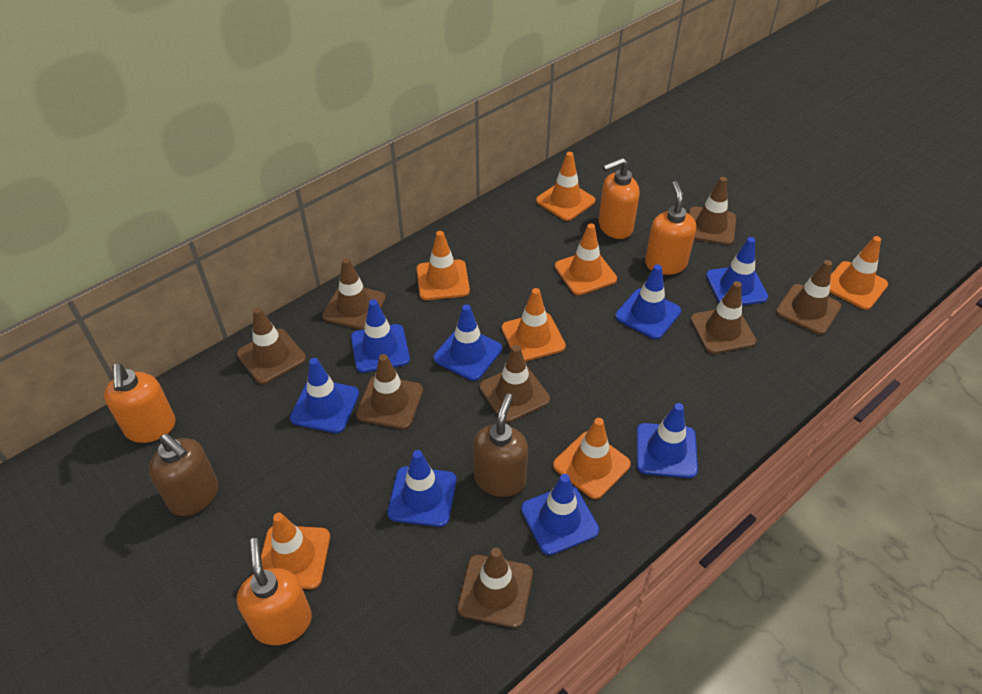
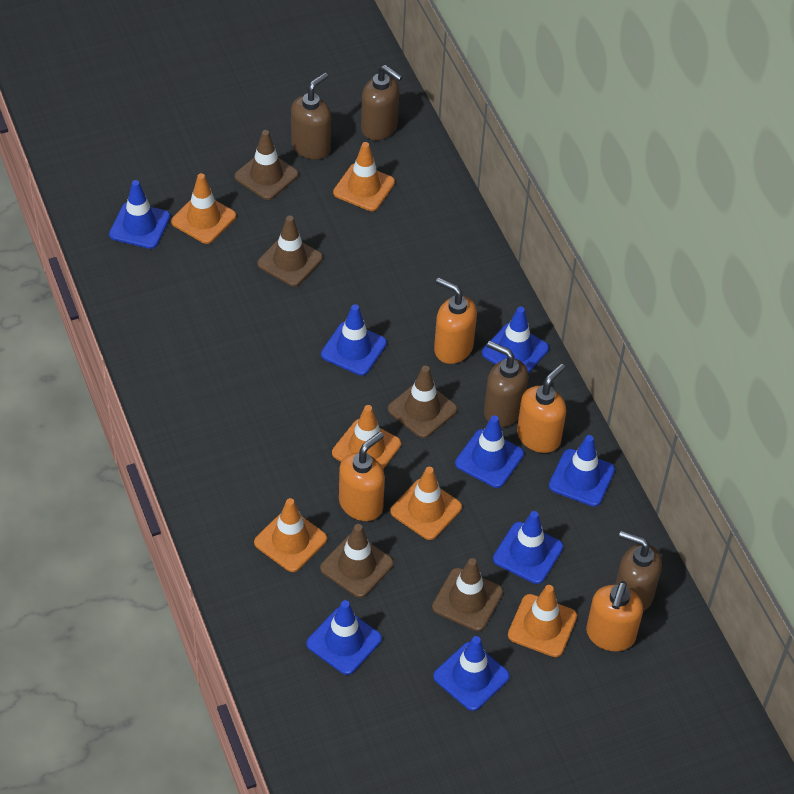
brown soap dispenser: 2 -> 4
brown traffic cone: 8 -> 5
orange traffic cone: 7 -> 6

